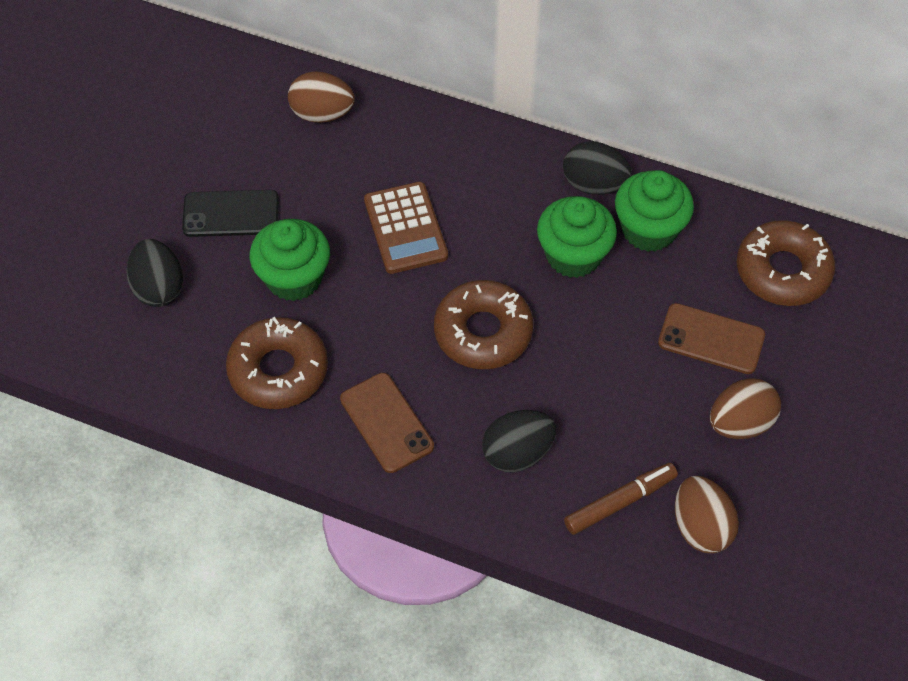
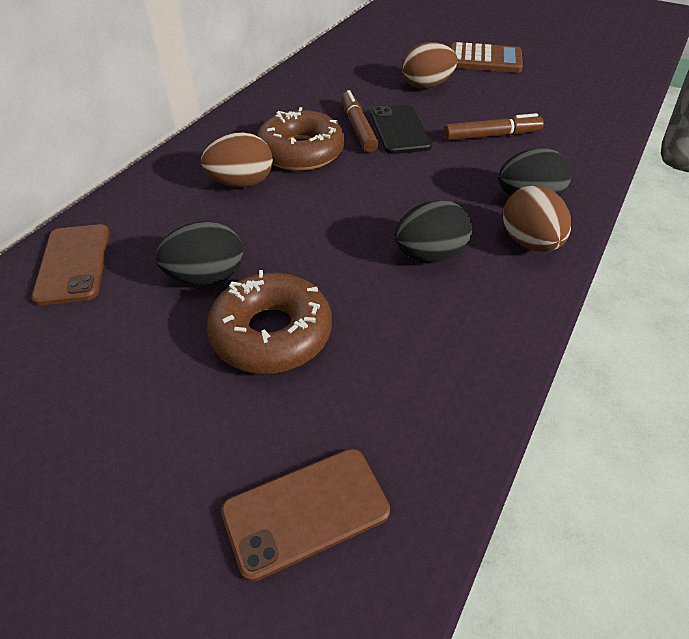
brown donut: 3 -> 2
brown marker: 1 -> 2
green cupcake: 3 -> 0

